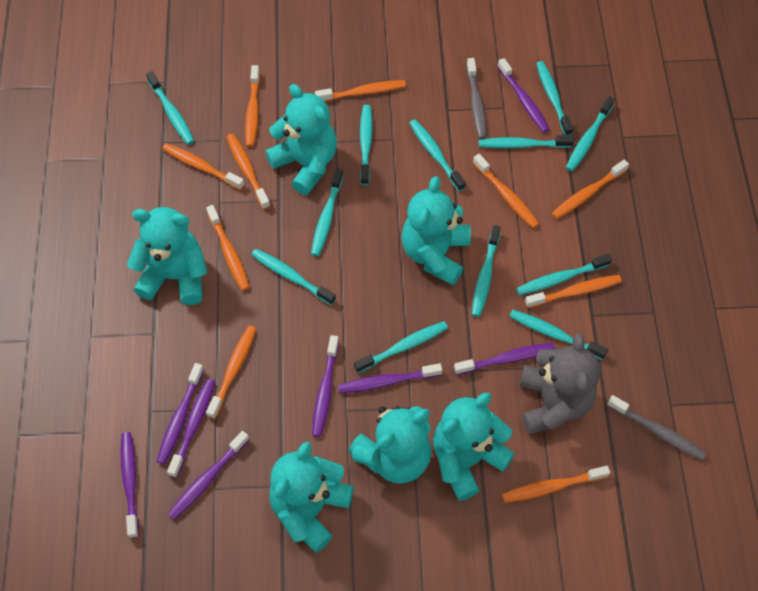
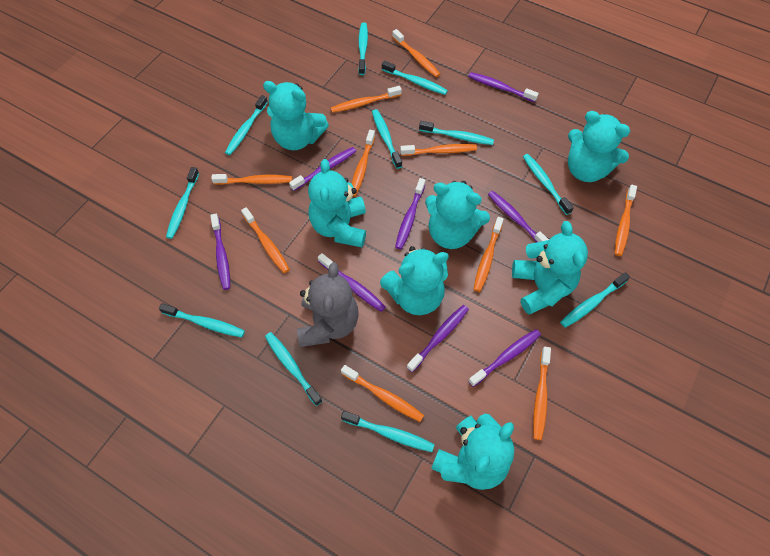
grey toothbrush: 2 -> 0
turquoise teddy bear: 6 -> 7
turquoise toothbrush: 12 -> 11

